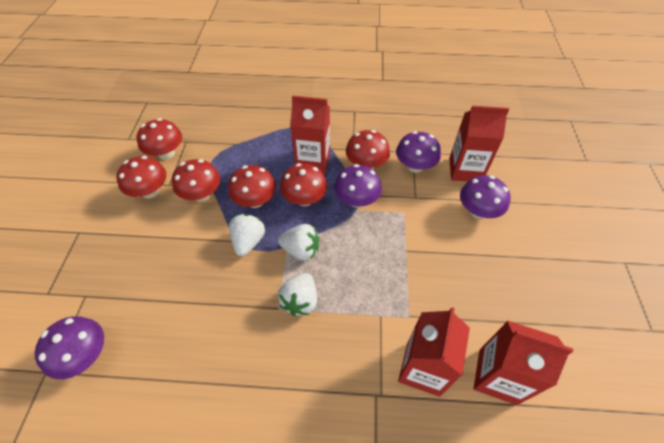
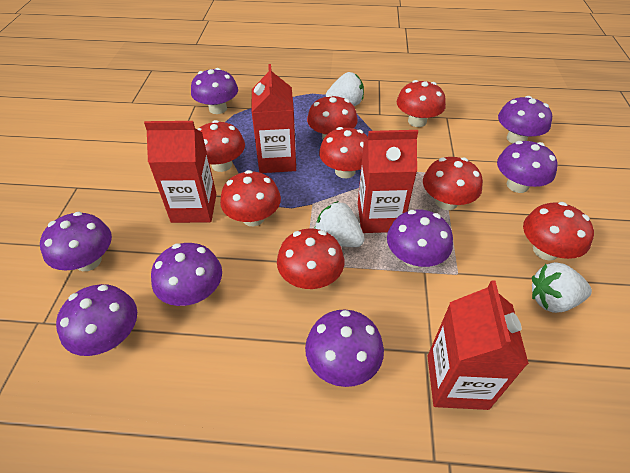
purple mushroom: 4 -> 8
red mushroom: 6 -> 8

